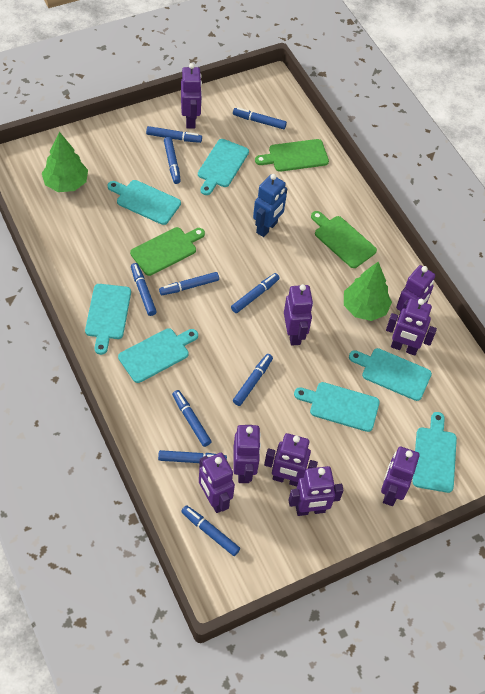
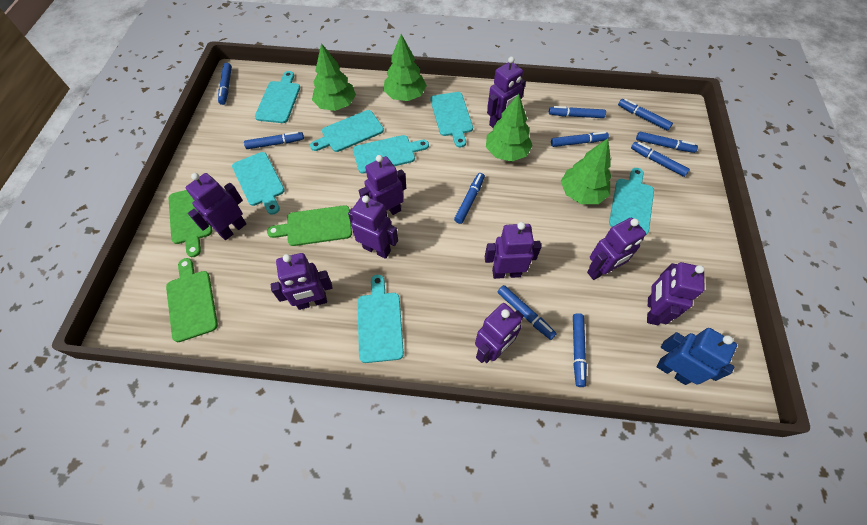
green tree: 2 -> 4

